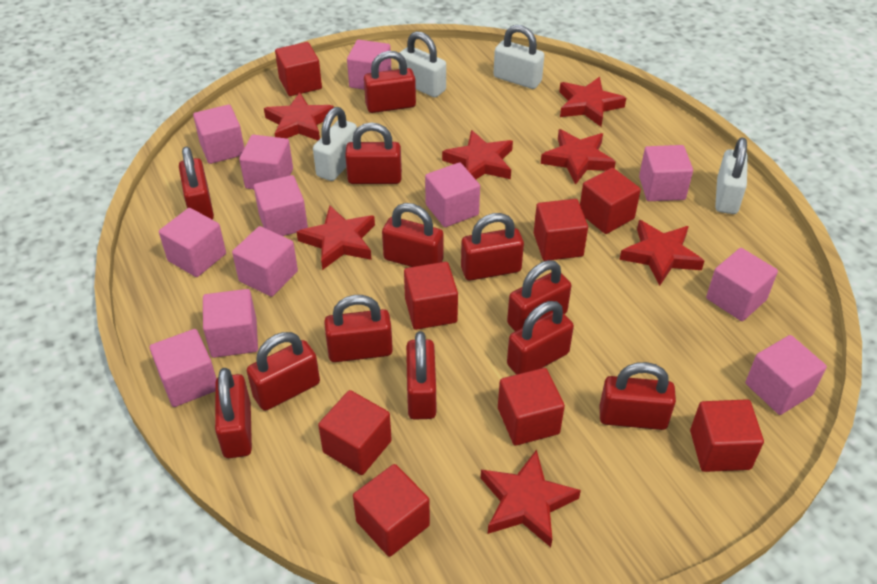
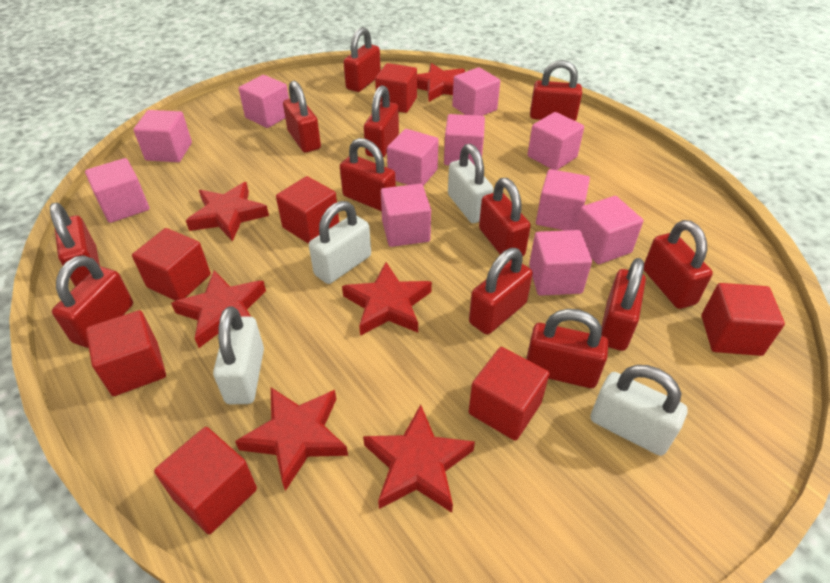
pink cube: 12 -> 11
red cube: 8 -> 7
red star: 7 -> 6

